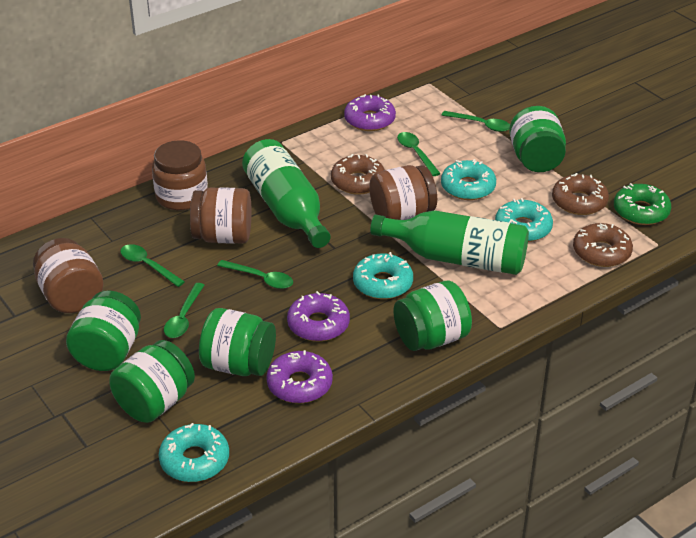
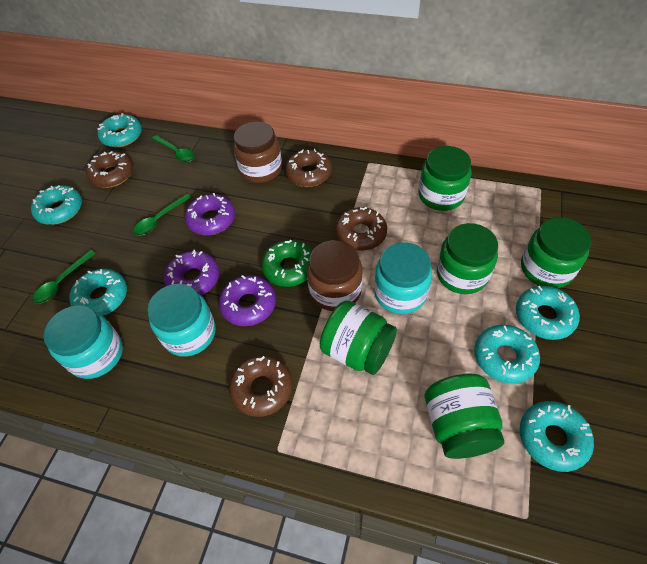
brown donut: 3 -> 4
brown jar: 4 -> 2
green bottle: 2 -> 0
green spoon: 5 -> 3
turquoise donut: 4 -> 6
turquoise jar: 0 -> 3

